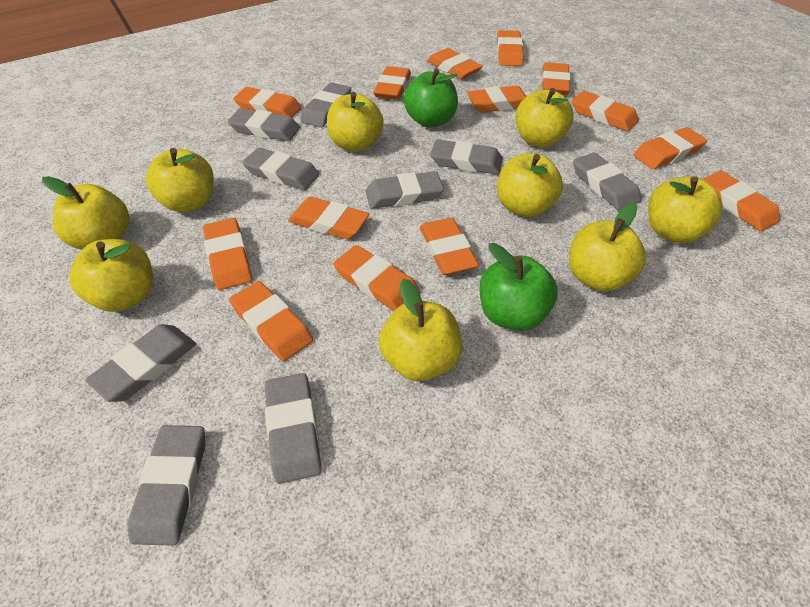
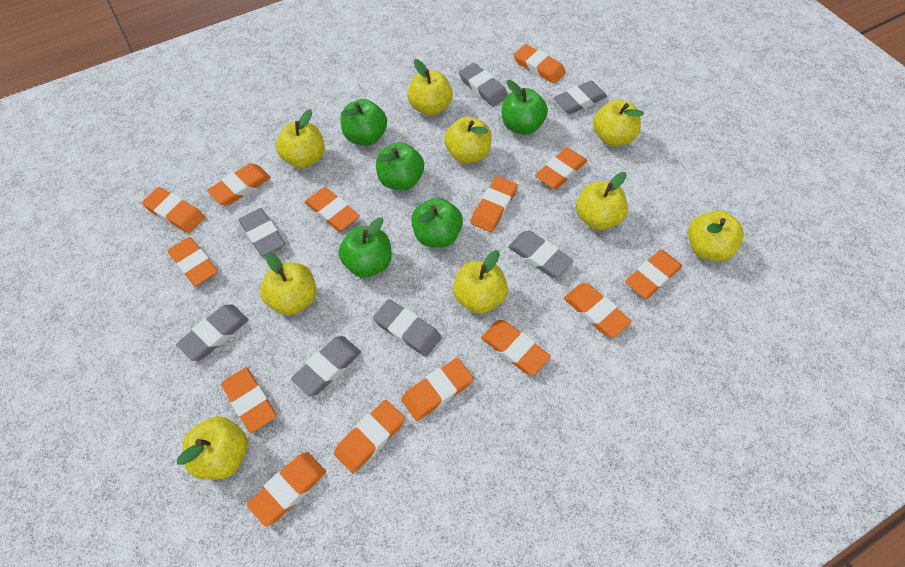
green apple: 2 -> 5
grey eraser: 9 -> 7

